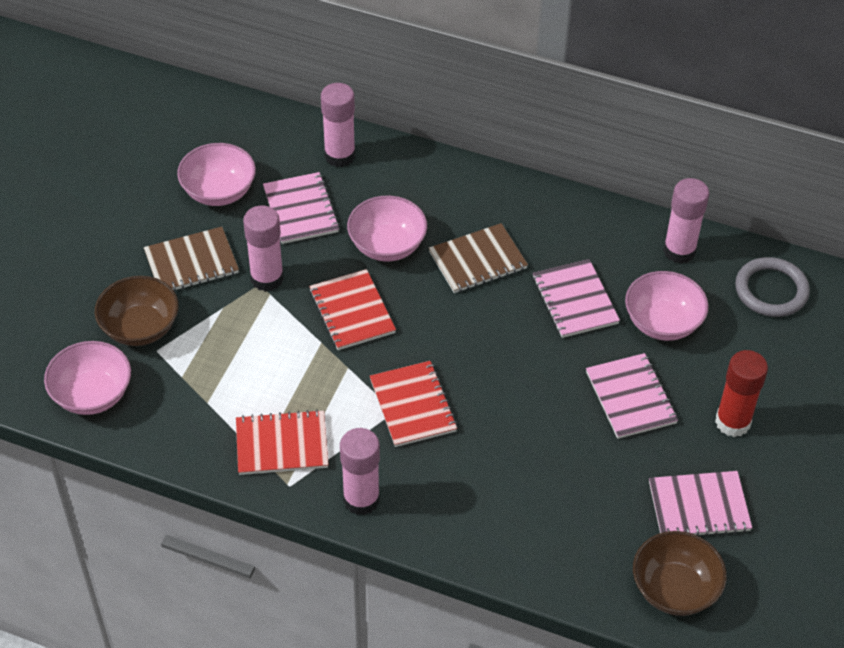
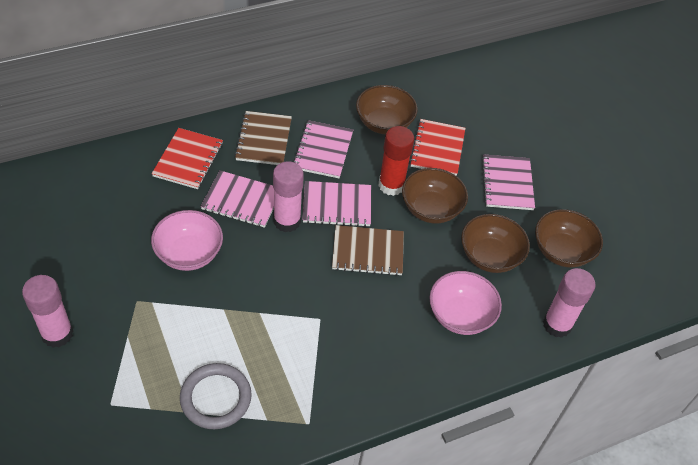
brown bowl: 2 -> 4
pink bowl: 4 -> 2
pink glue stick: 4 -> 3
red notebook: 3 -> 2

